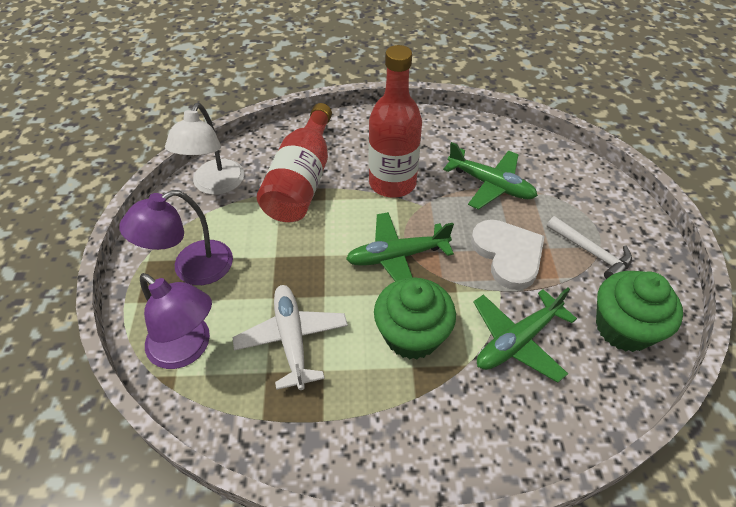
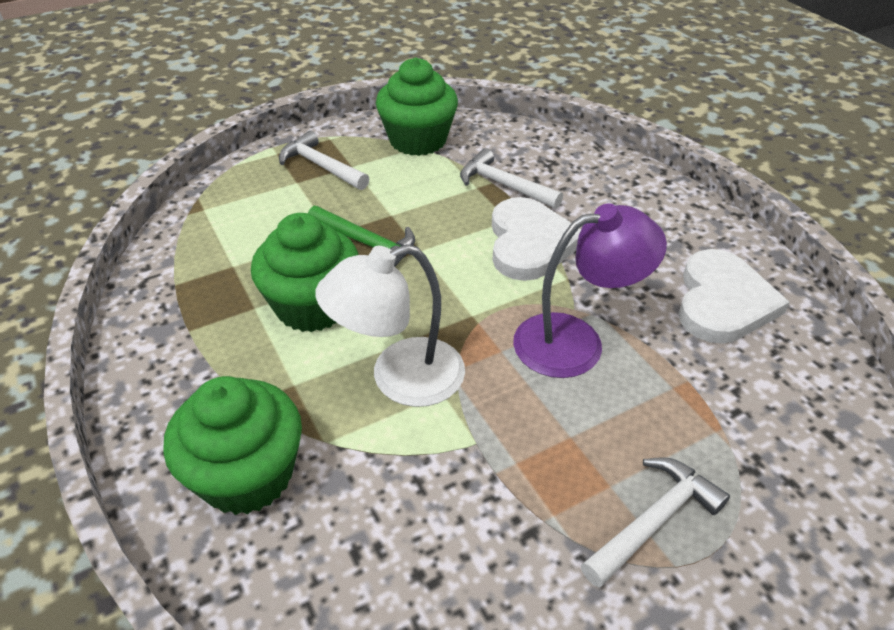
green cupcake: 2 -> 3
green hammer: 0 -> 1
green plane: 3 -> 0
purple lamp: 2 -> 1
red bottle: 2 -> 0
white hammer: 1 -> 3
white heart: 1 -> 2
white plane: 1 -> 0

